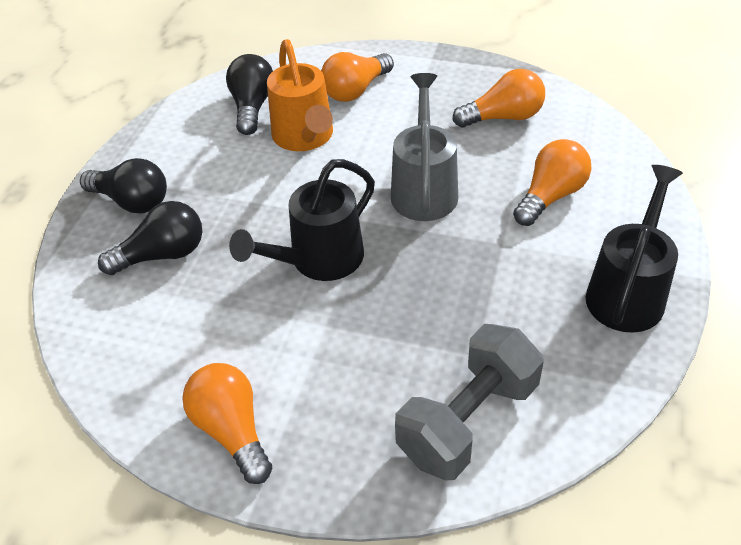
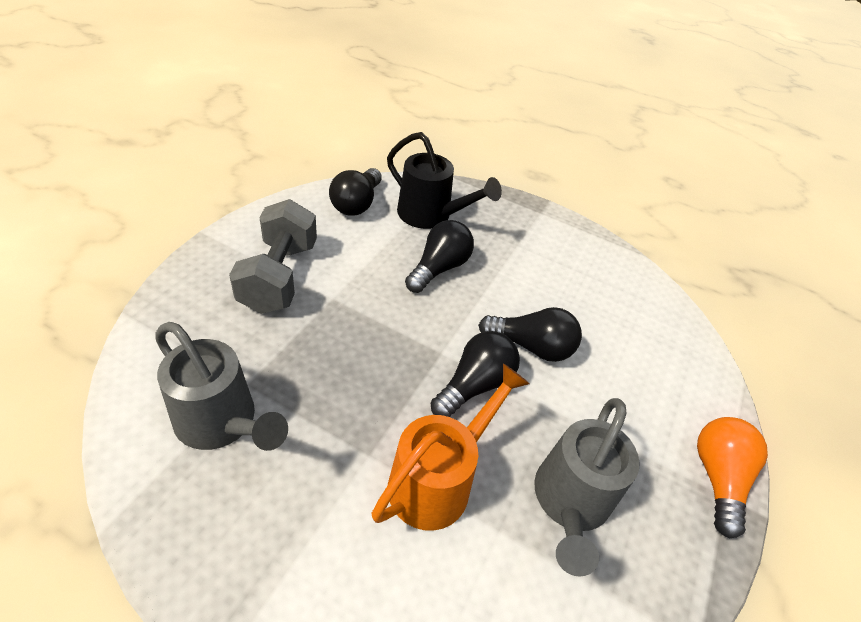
black light bulb: 3 -> 4
black watering can: 2 -> 1
grey watering can: 1 -> 2
orange light bulb: 4 -> 1

